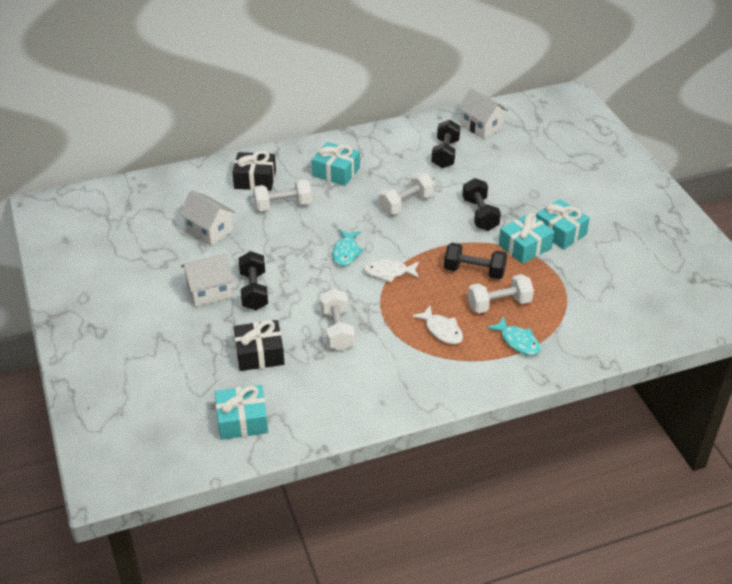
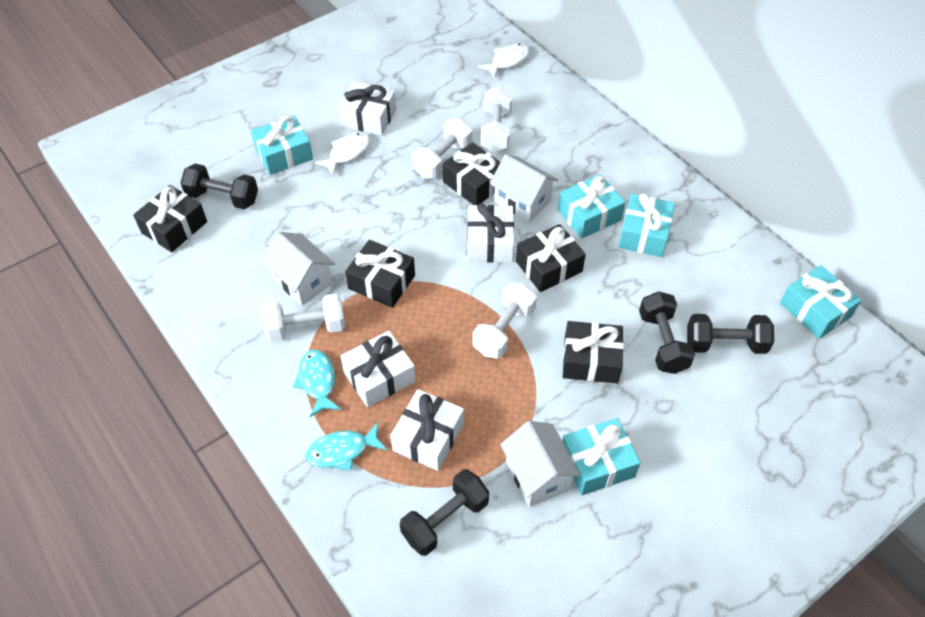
black gift: 2 -> 5
turquoise gift: 4 -> 5
white gift: 0 -> 4

